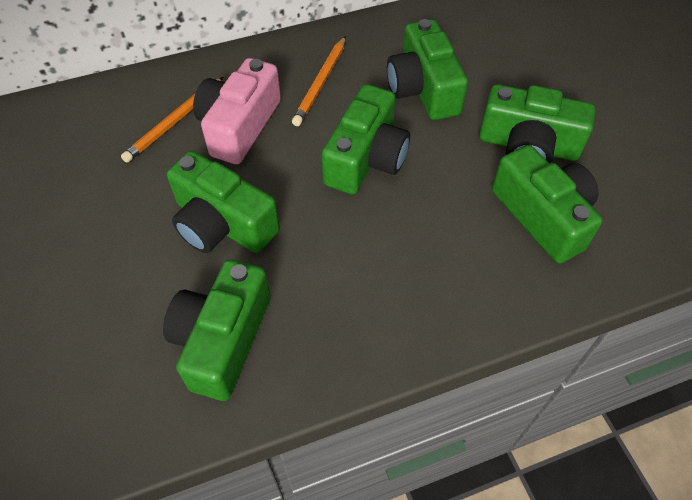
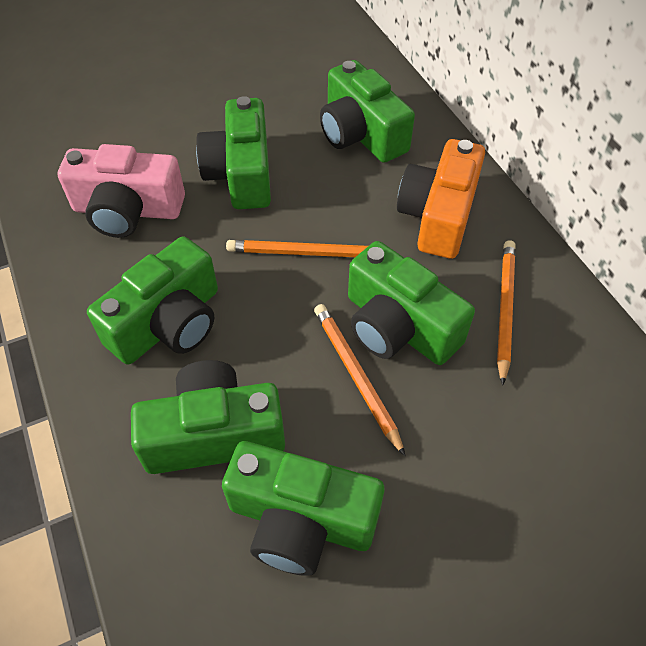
orange camera: 0 -> 1
orange pencil: 2 -> 3

